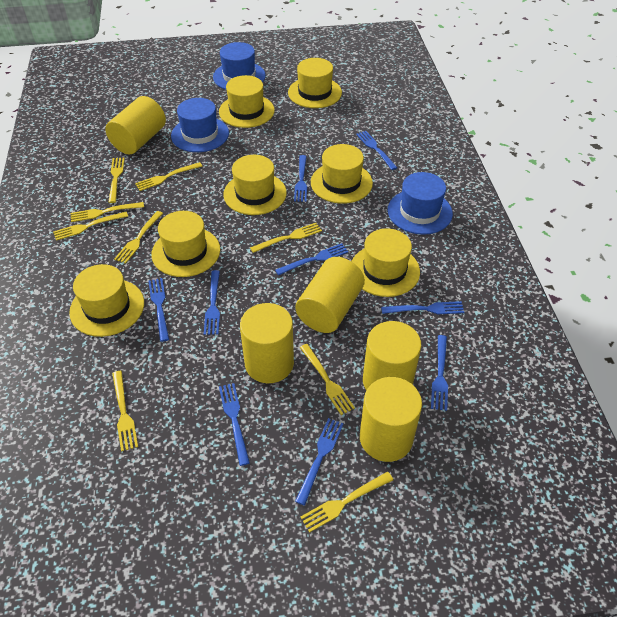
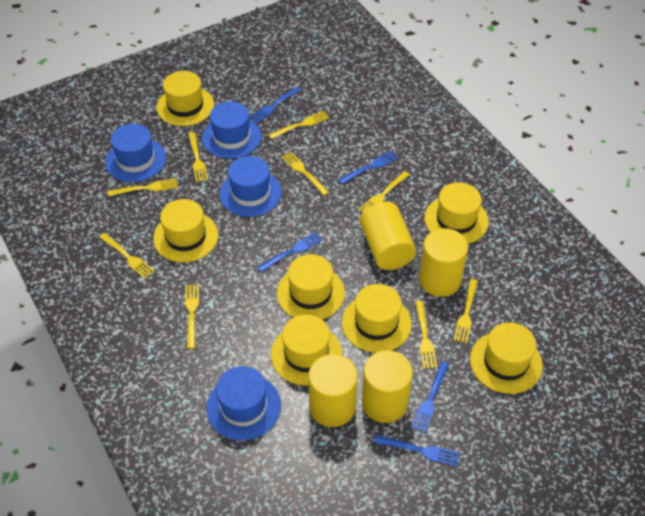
blue fork: 9 -> 5
blue hat: 3 -> 4
yellow cylinder: 5 -> 4

